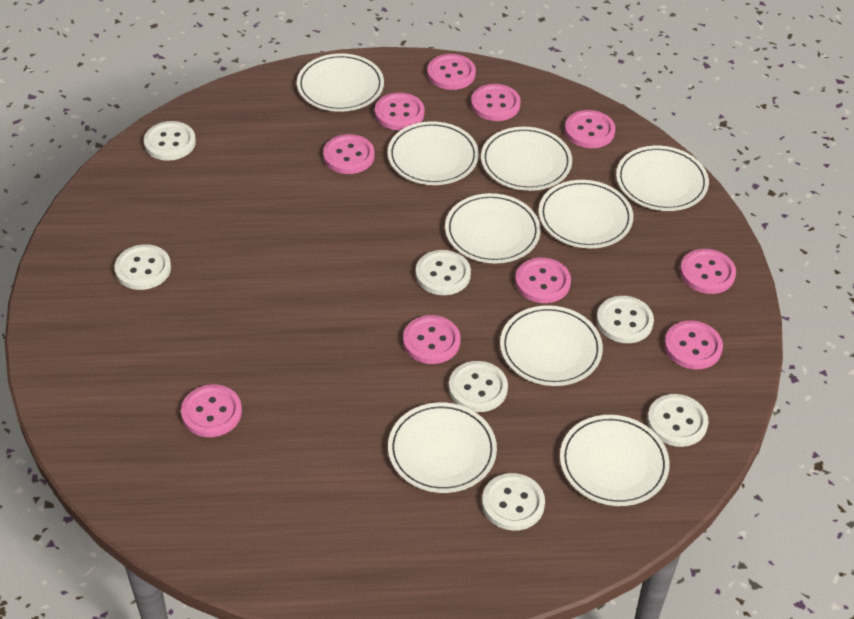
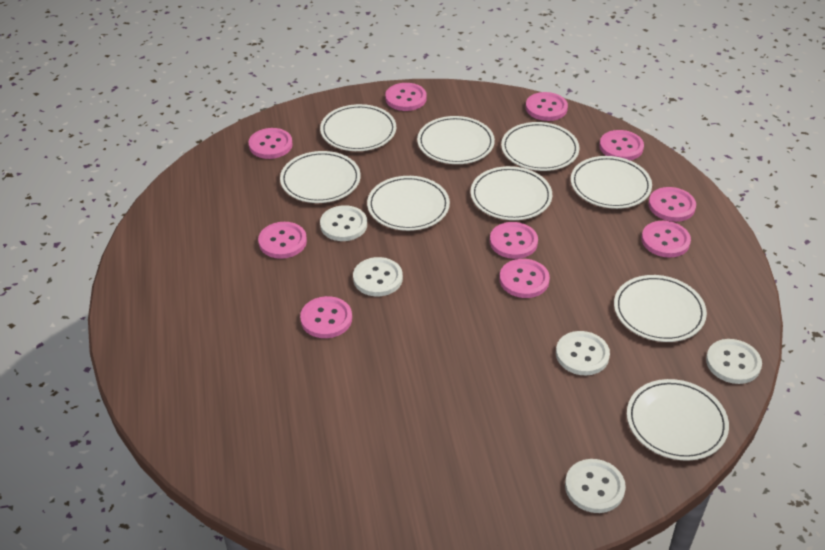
white button: 7 -> 5

